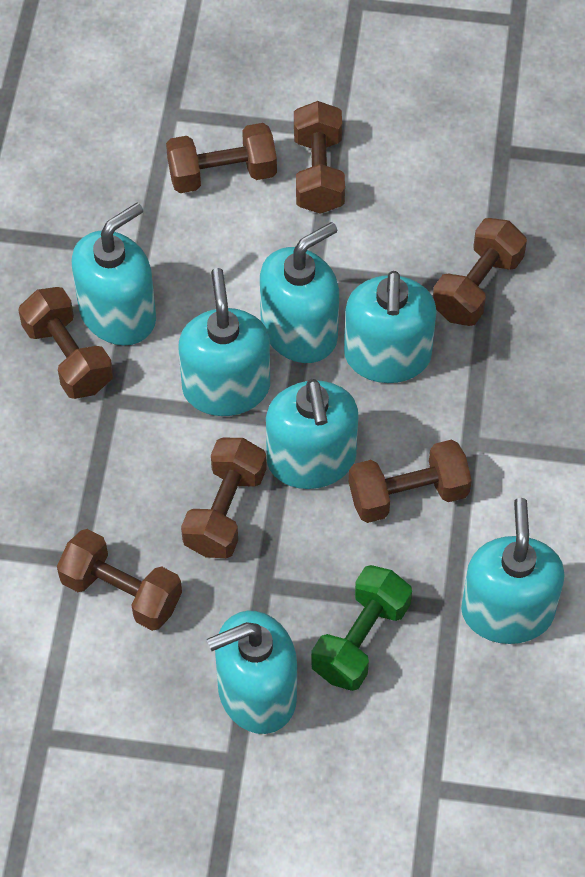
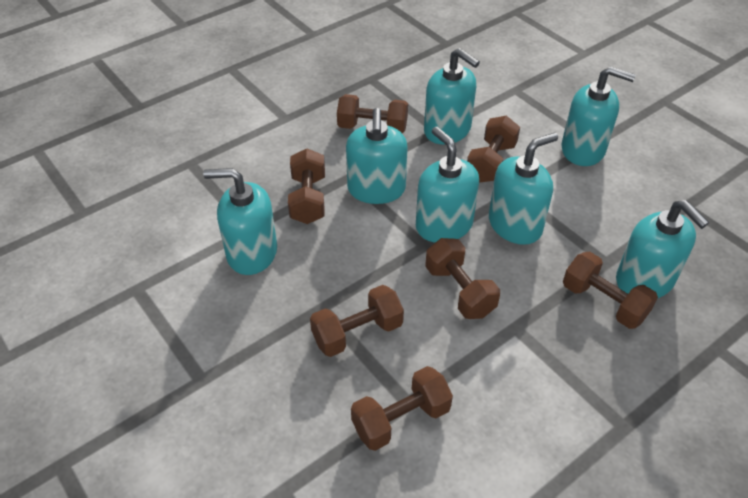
green dumbbell: 1 -> 0

